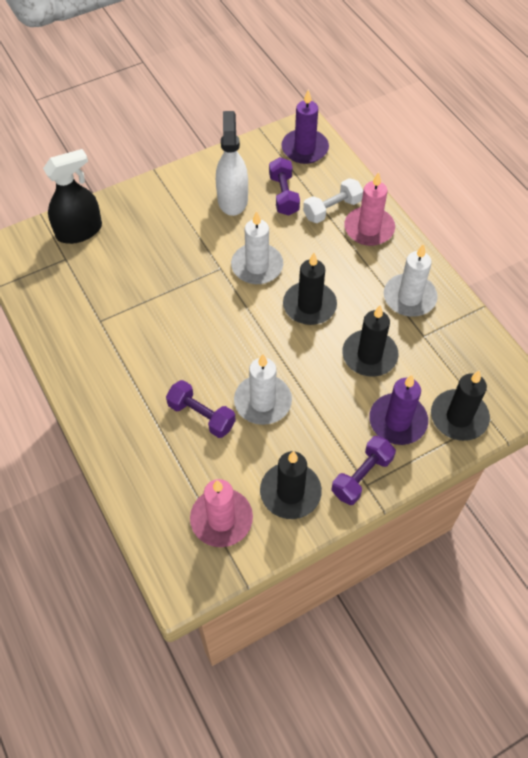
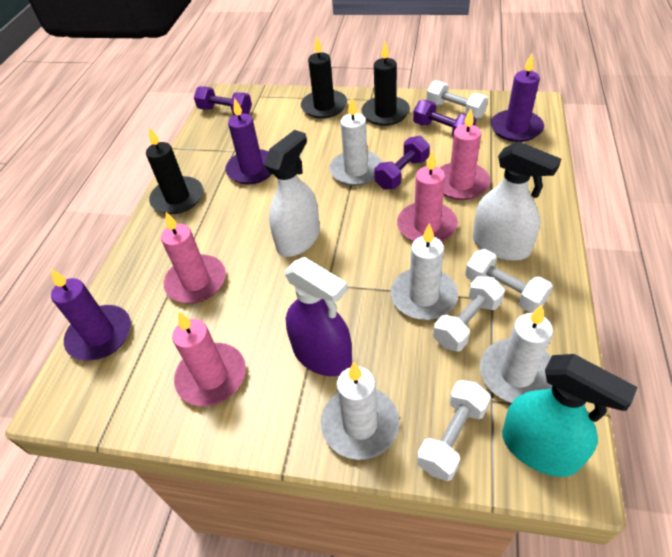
black candle: 4 -> 3
black spray bottle: 1 -> 0
pink candle: 2 -> 4
purple candle: 2 -> 3
purple spray bottle: 0 -> 1
turquoise spray bottle: 0 -> 1
white candle: 3 -> 4
white dumbbell: 1 -> 4
white spray bottle: 1 -> 2

